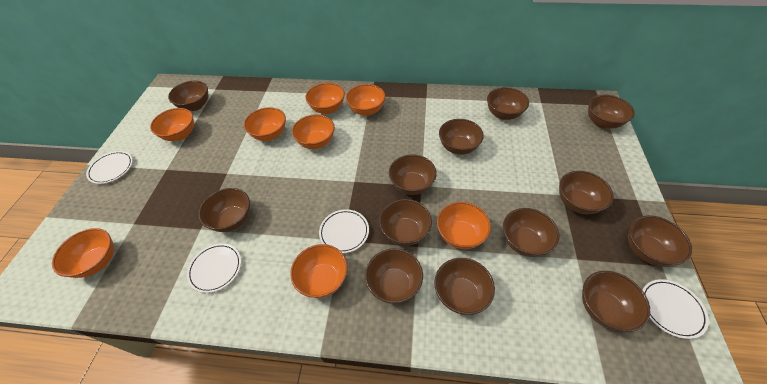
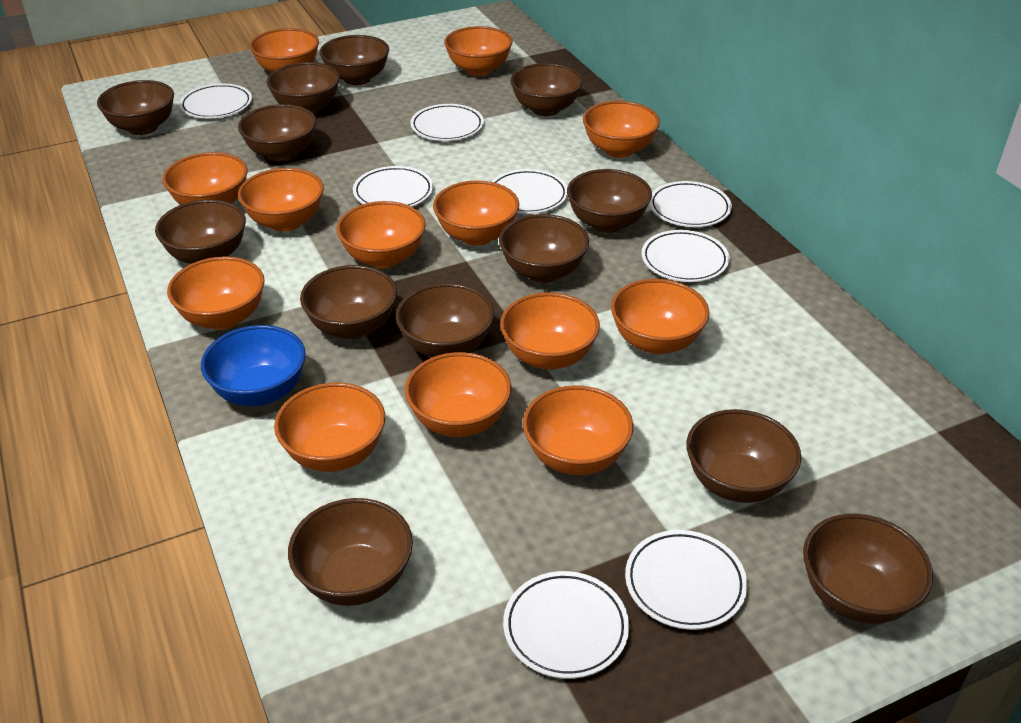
blue bowl: 0 -> 1
orange bowl: 8 -> 13
white plate: 4 -> 8

